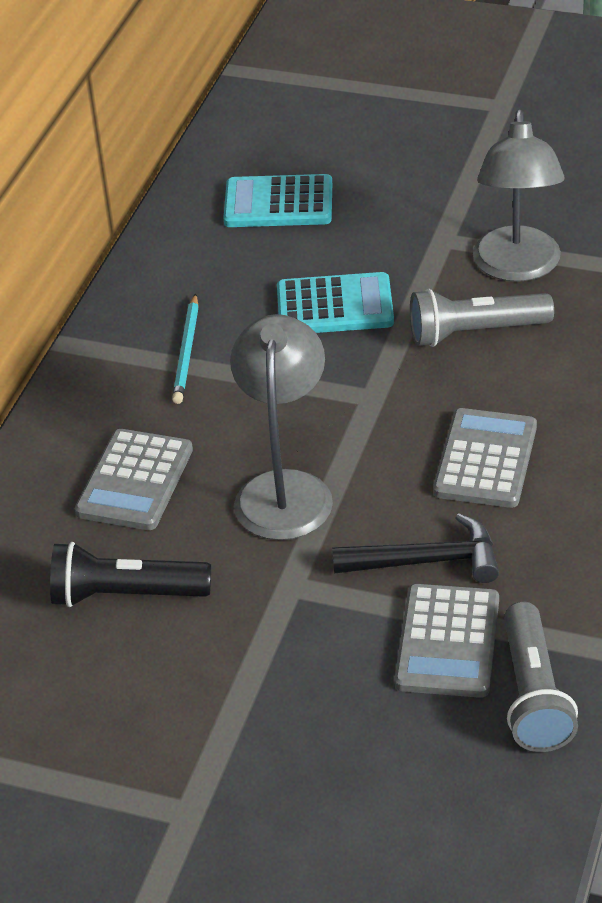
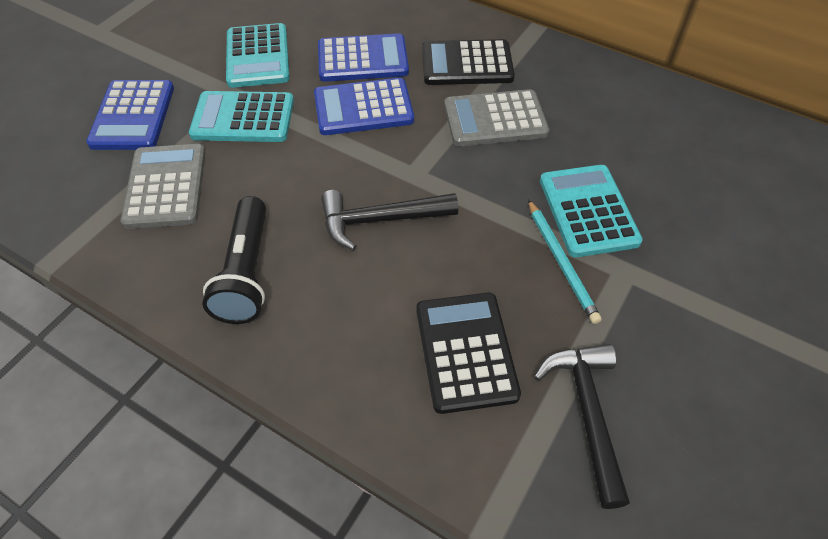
black calculator: 0 -> 2
black hammer: 1 -> 2
blue calculator: 0 -> 3
grey calculator: 3 -> 2
grey flashlight: 2 -> 0
grey lamp: 2 -> 0
turquoise calculator: 2 -> 3

